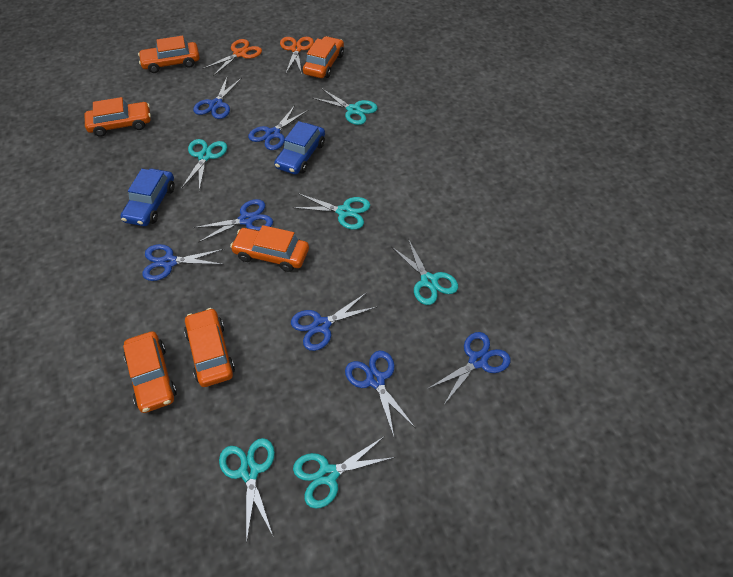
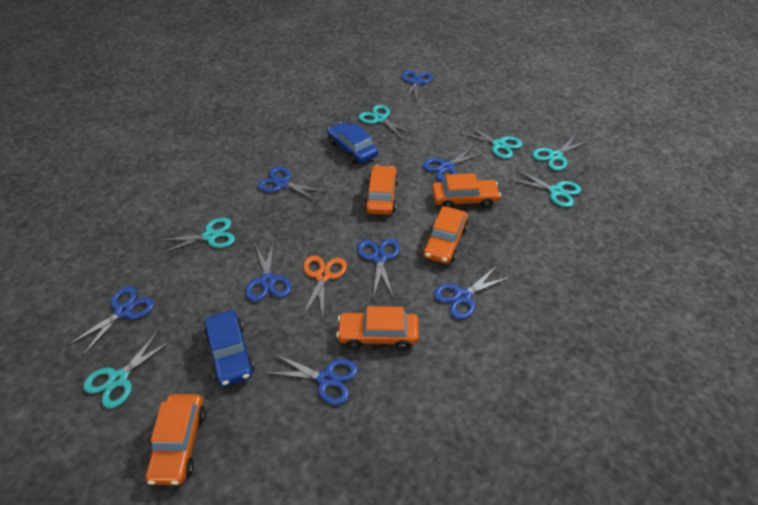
blue scissors: 7 -> 8
orange car: 6 -> 5
orange scissors: 2 -> 1

